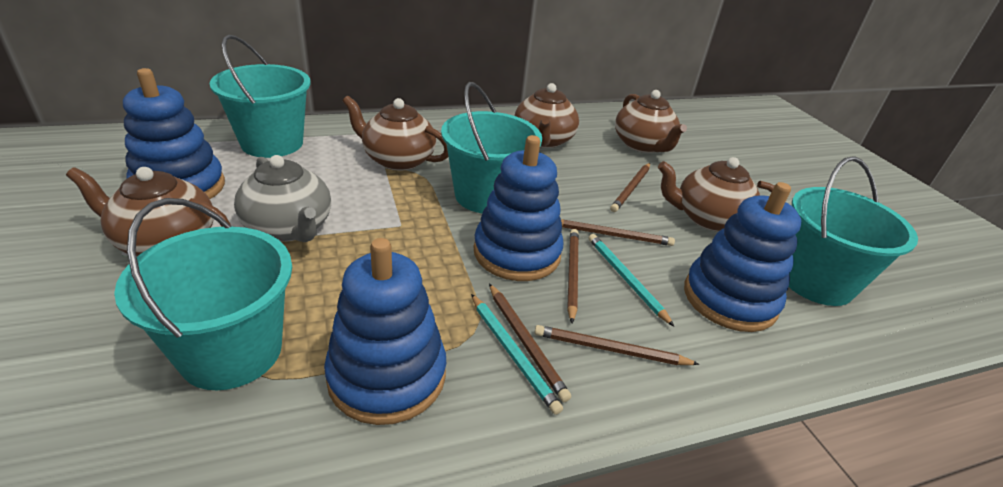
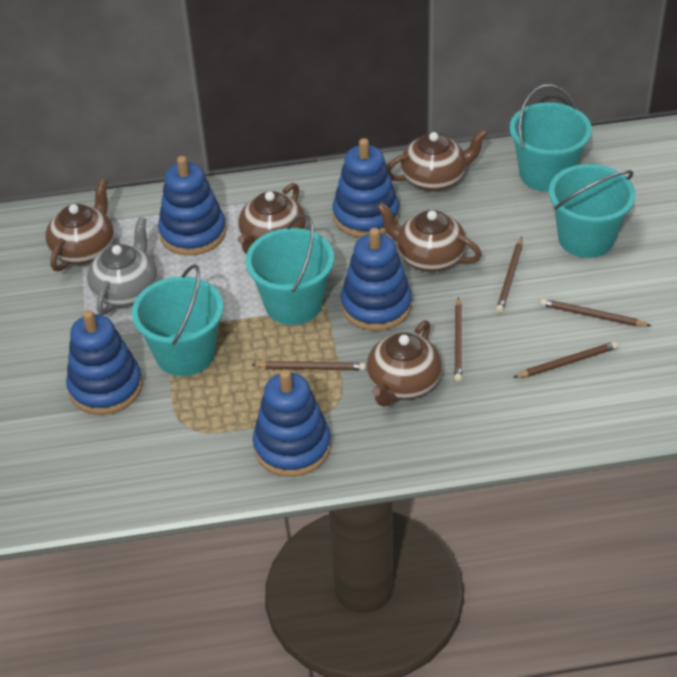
blue stacking toy: 4 -> 5
turquoise pencil: 2 -> 0

